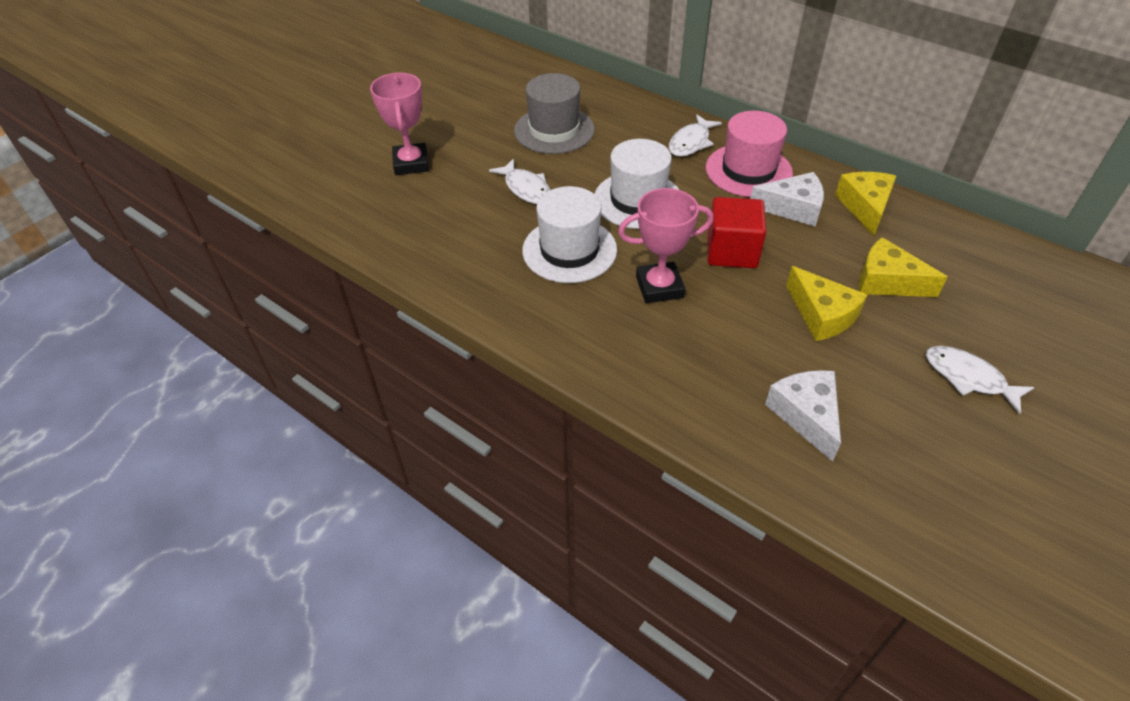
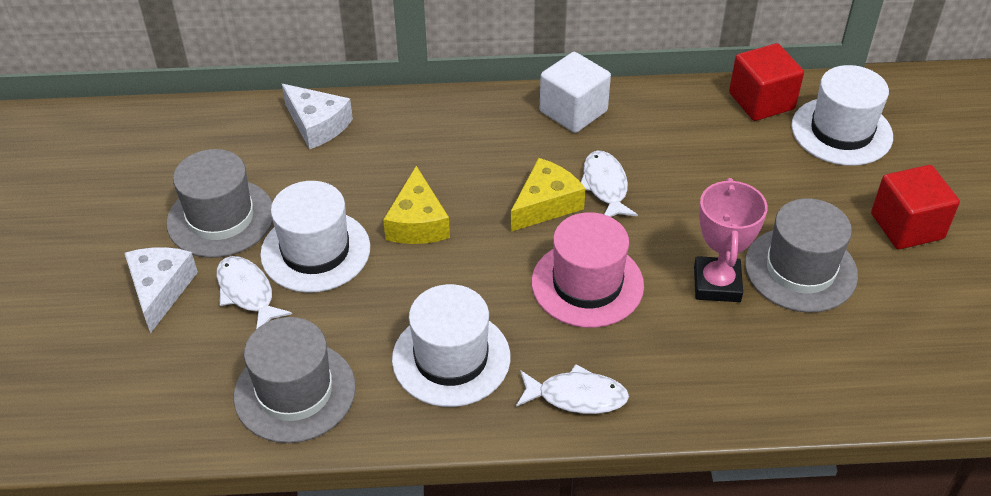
grey hat: 1 -> 3
pink trophy: 2 -> 1
red cube: 1 -> 2
white cube: 0 -> 1
white hat: 2 -> 3
yellow cheese: 3 -> 2

